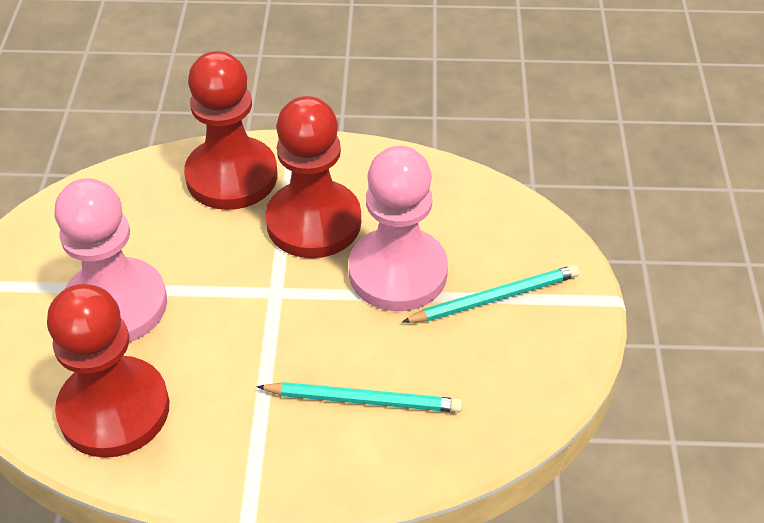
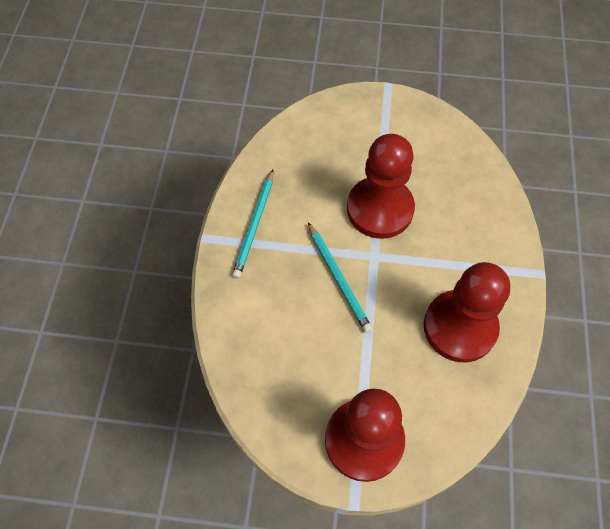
pink pawn: 2 -> 0

